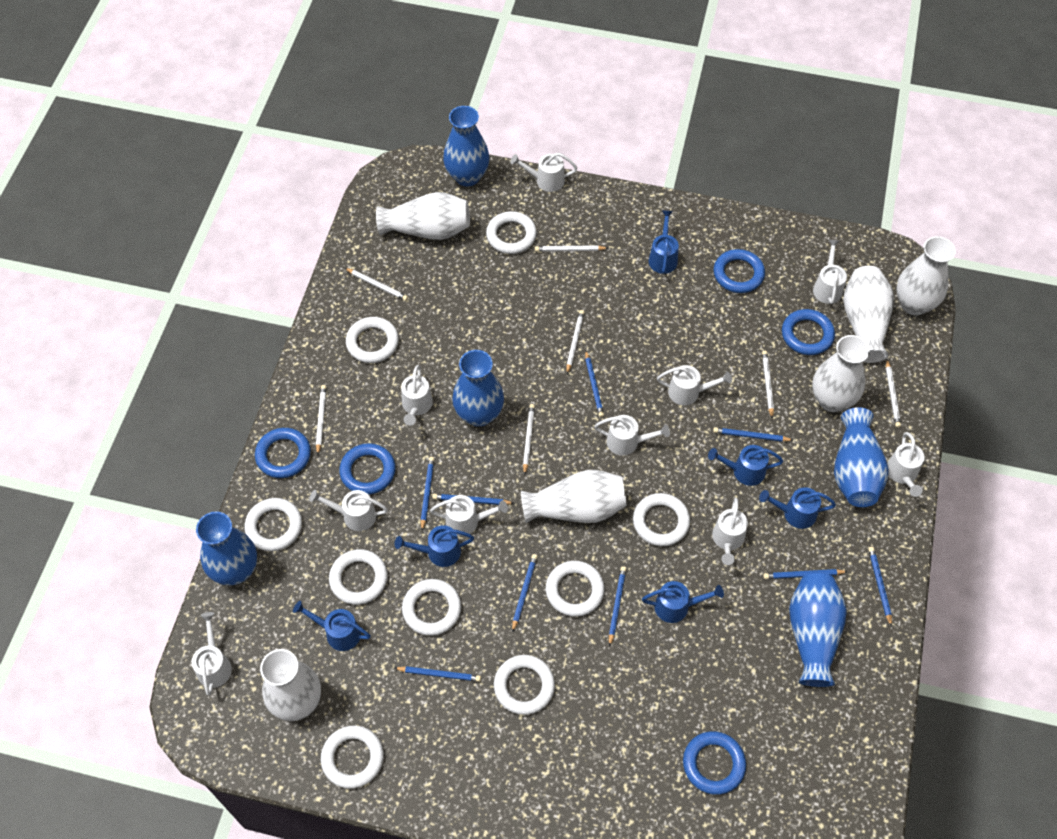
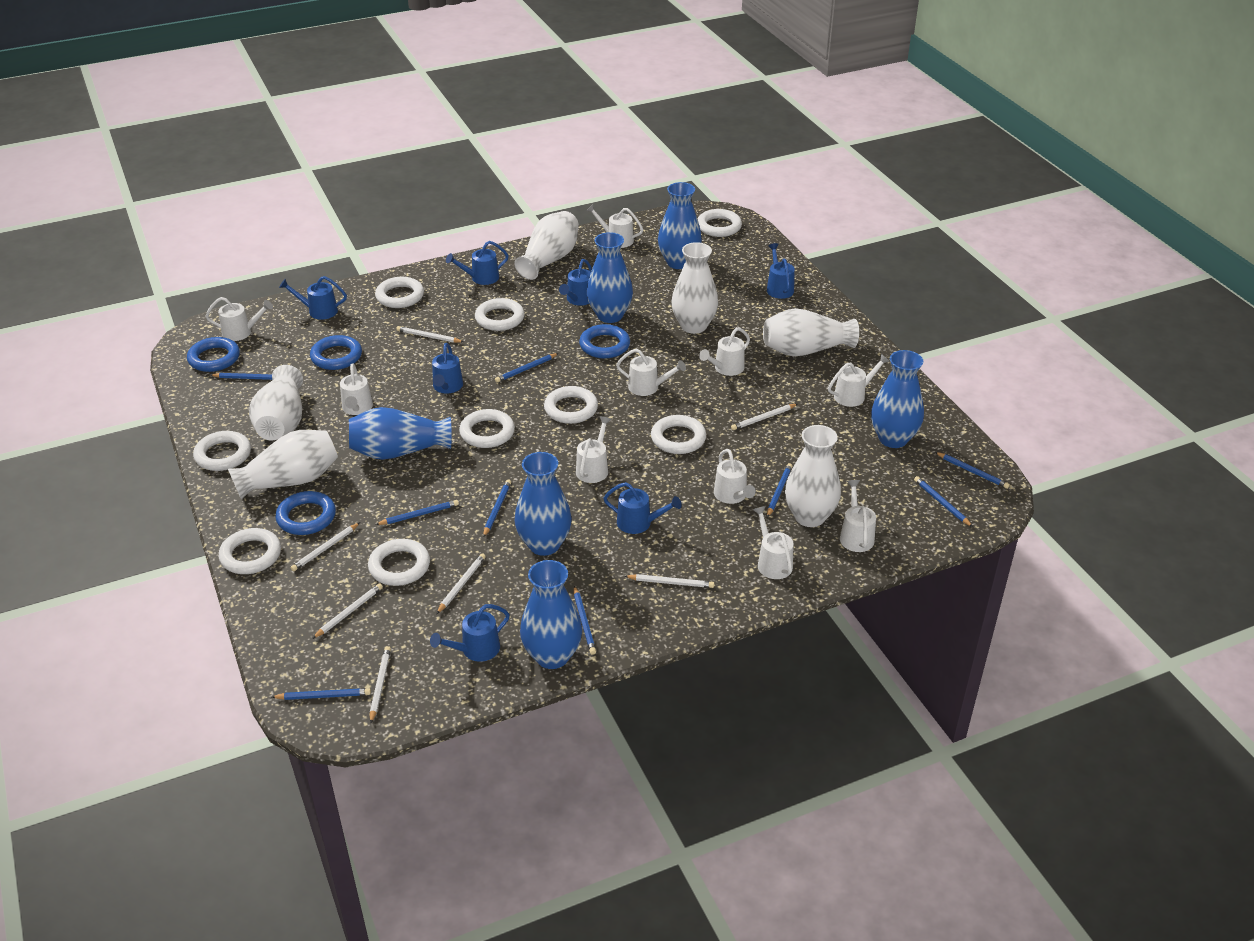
blue ring: 5 -> 4
blue vase: 5 -> 6
blue watering can: 6 -> 7

